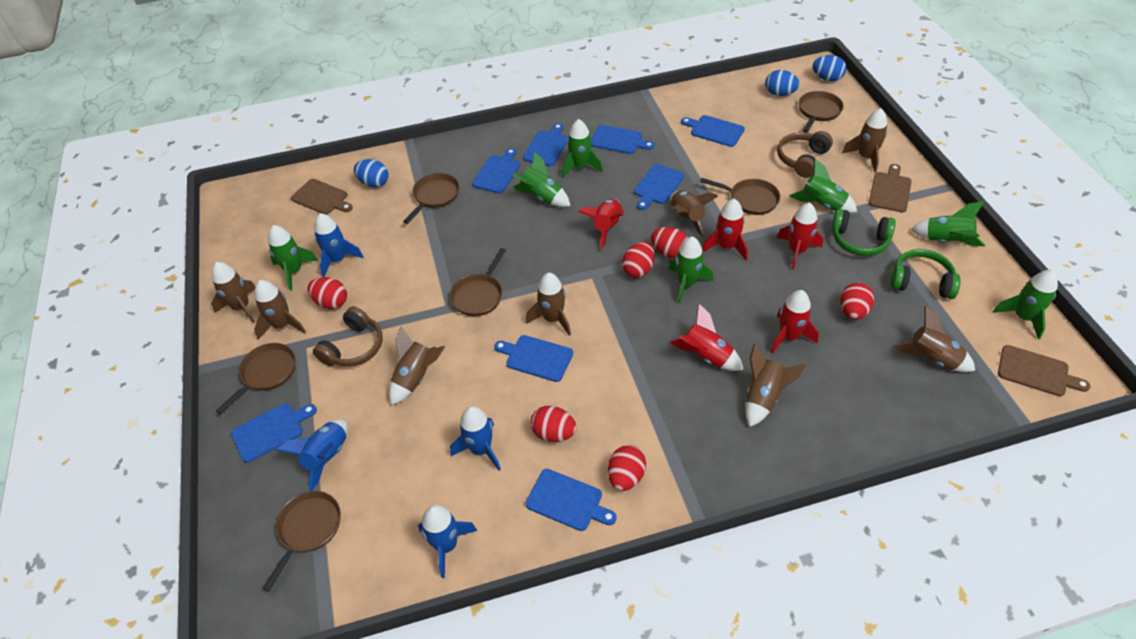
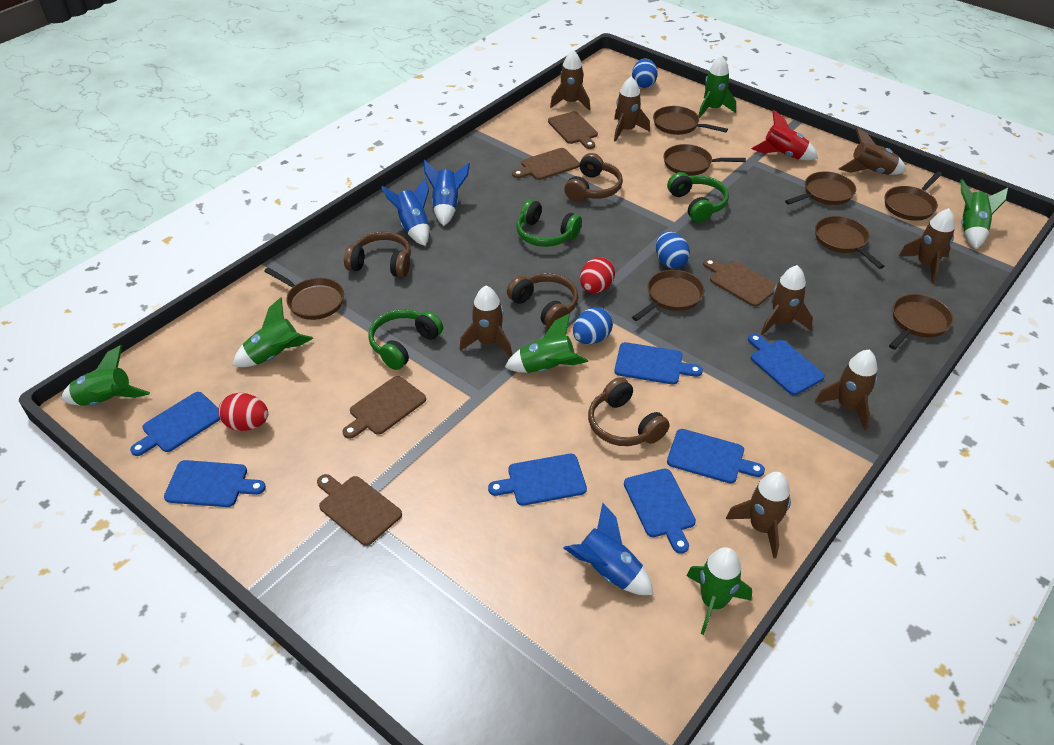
blue cutting board: 8 -> 7
blue rocket: 4 -> 3
brown cutting board: 3 -> 5
brown headphones: 2 -> 4
brown pan: 6 -> 8
green headphones: 2 -> 3
green rocket: 7 -> 6
red egg: 6 -> 2
red rocket: 5 -> 1

